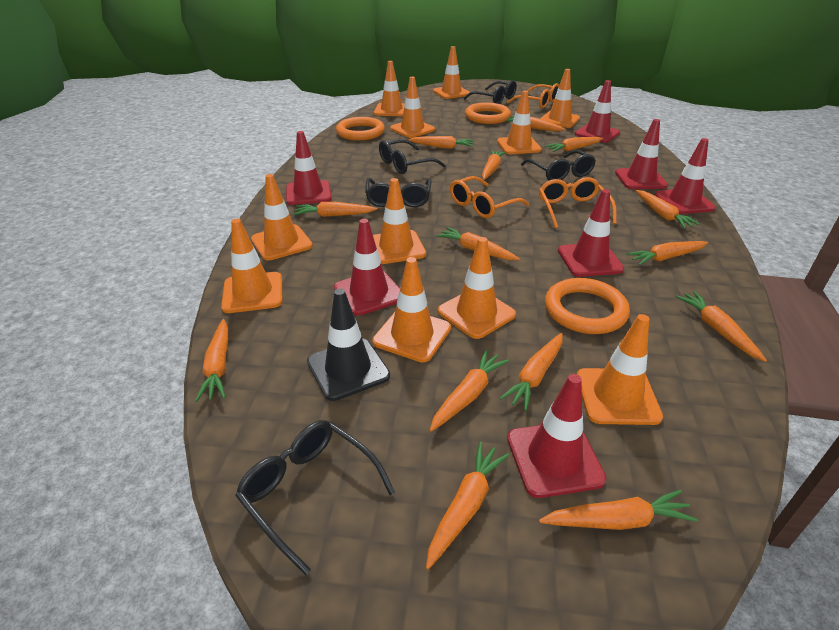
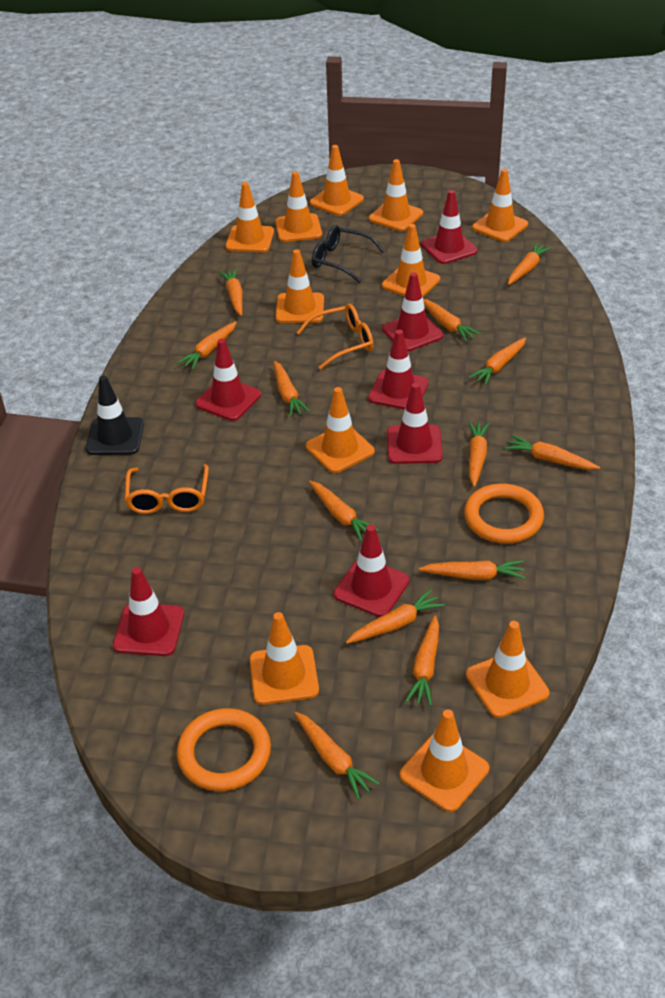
black glasses: 5 -> 1
orange carrot: 14 -> 13
orange glasses: 3 -> 2
orange ring: 3 -> 2

